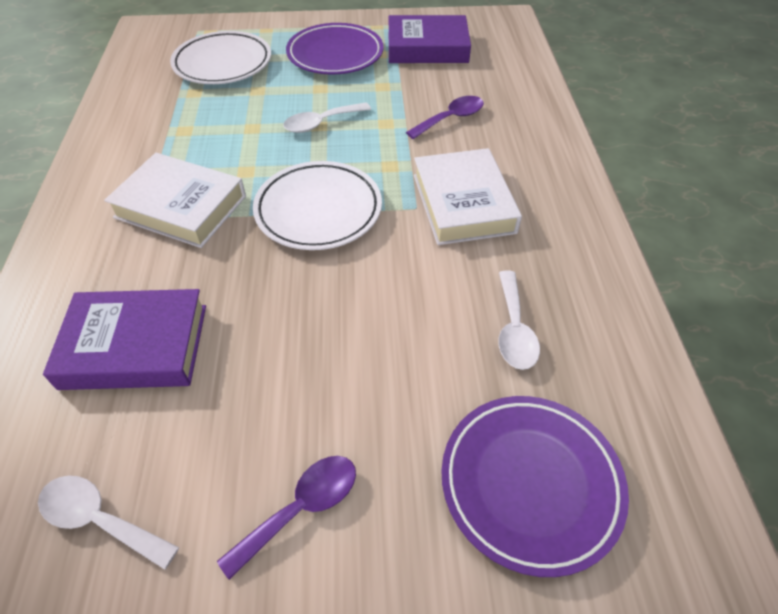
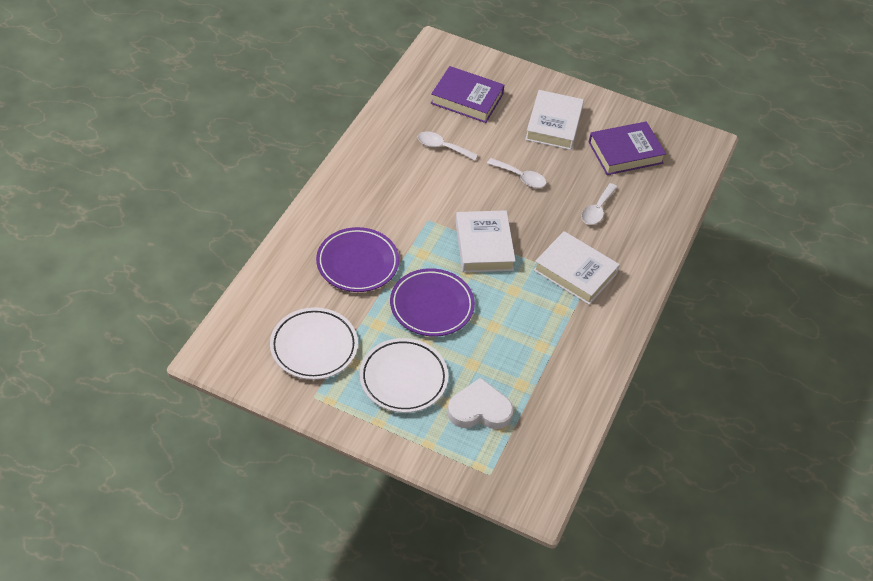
purple spoon: 2 -> 0
white book: 2 -> 3
white heart: 0 -> 1

